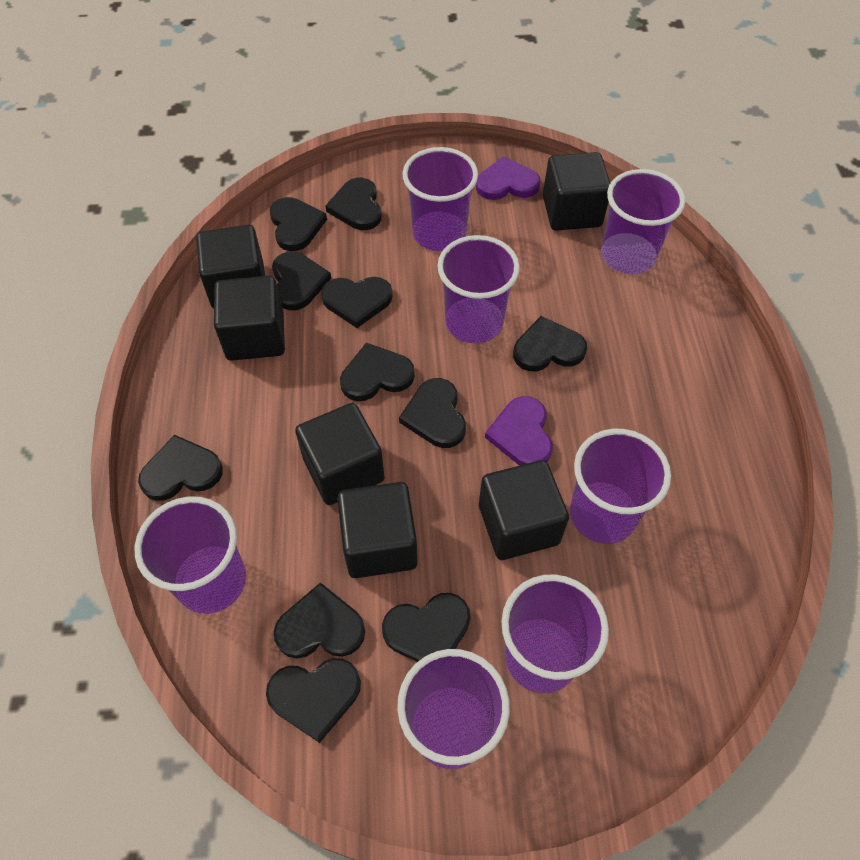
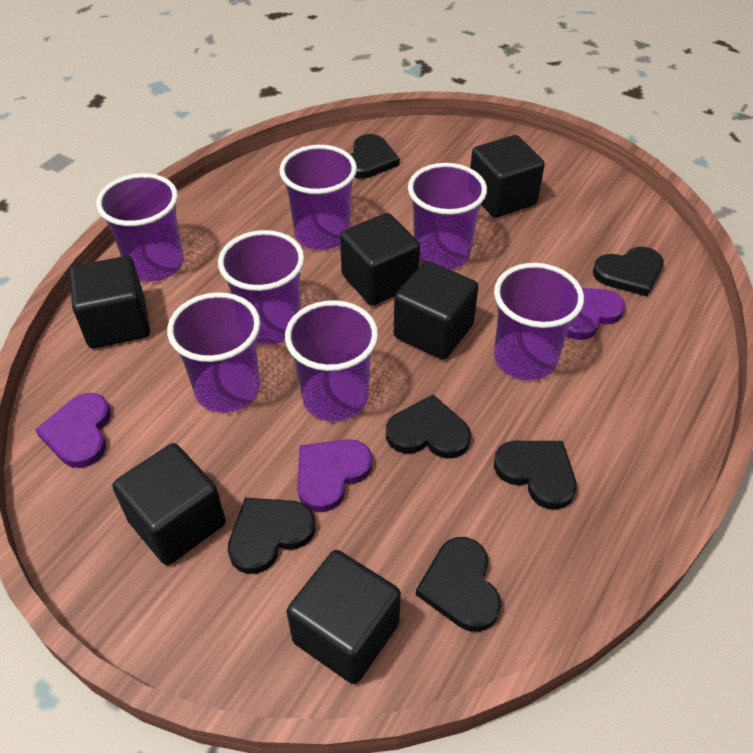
black heart: 11 -> 6
purple heart: 2 -> 3

